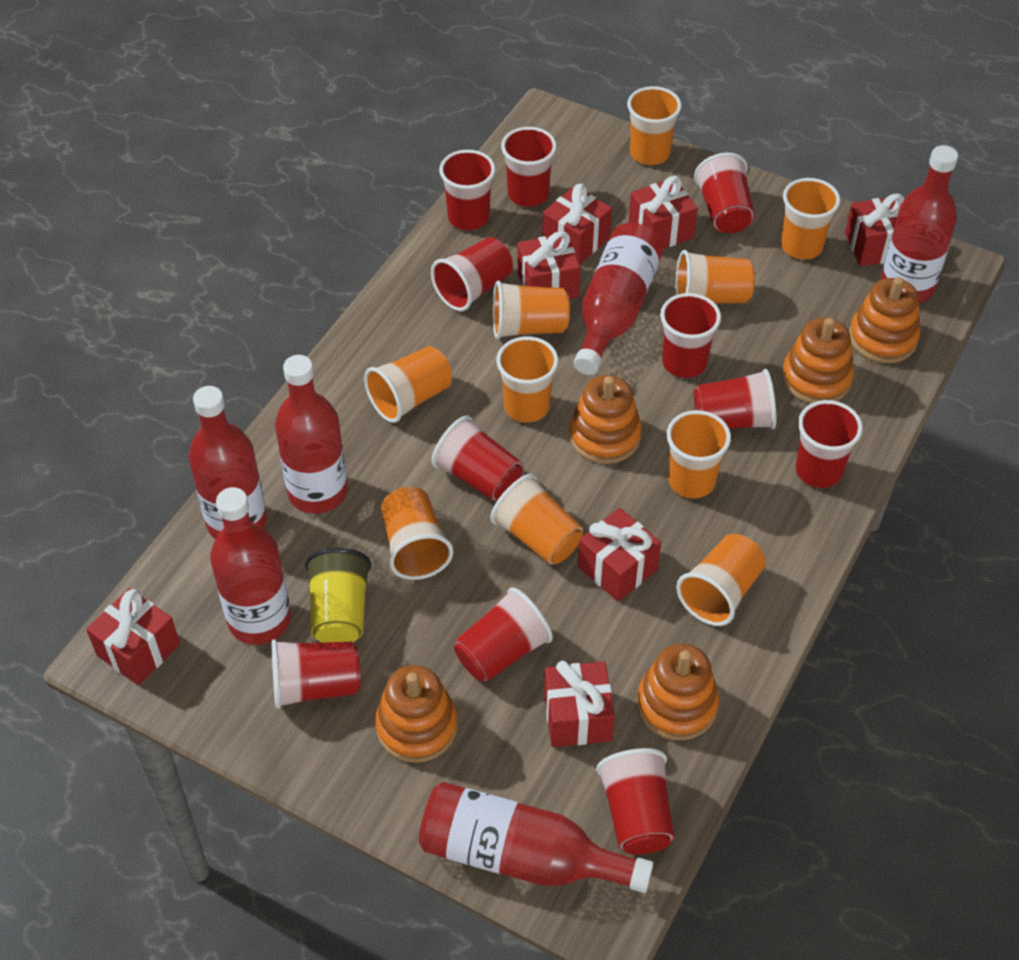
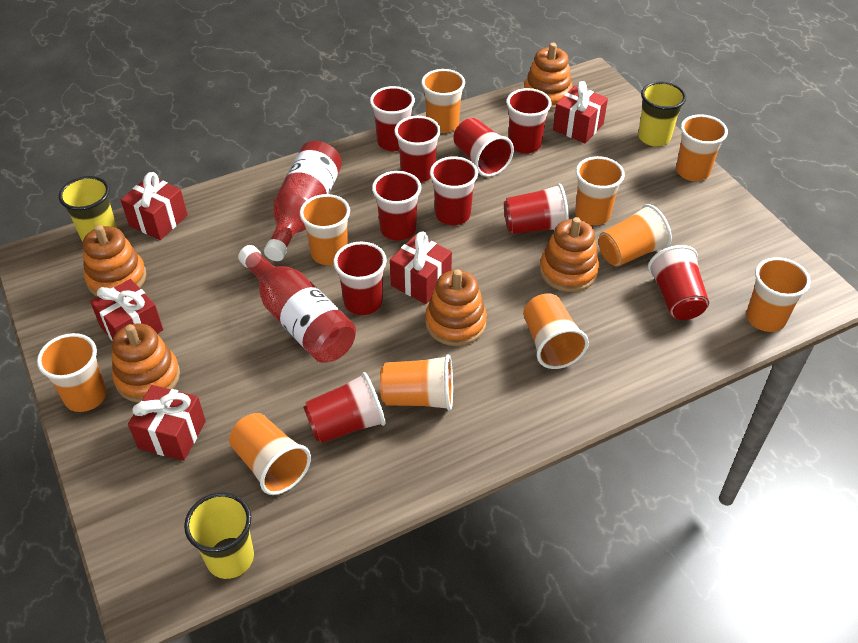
red bottle: 6 -> 2
red cup: 11 -> 10
red gift: 7 -> 5
yellow cup: 1 -> 3

